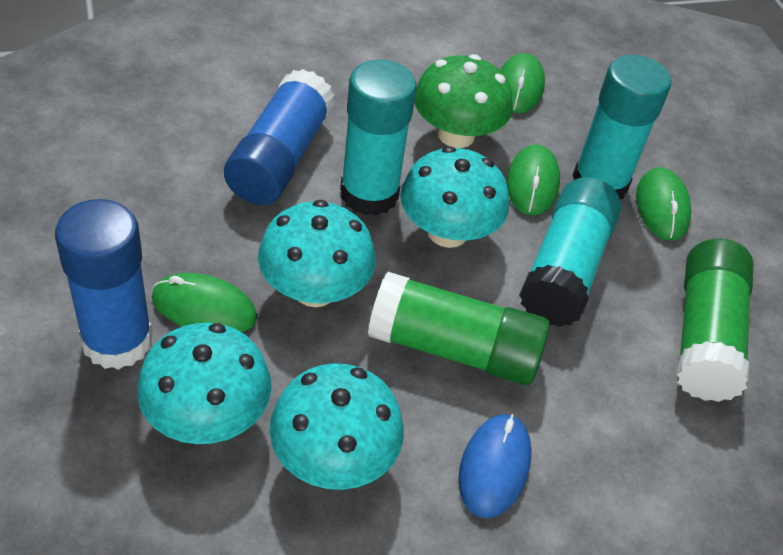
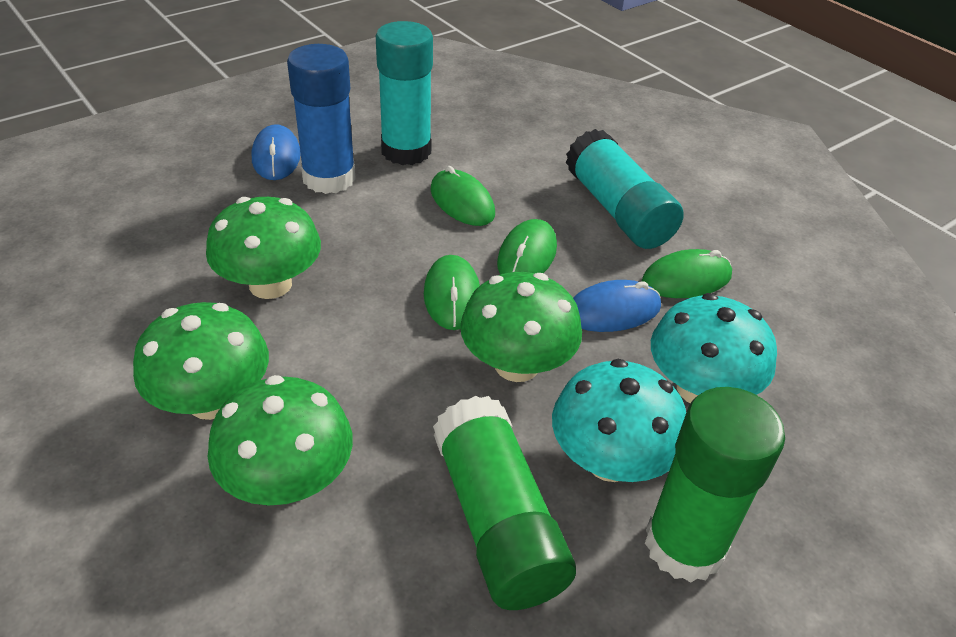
blue glue stick: 2 -> 1
blue mouse: 1 -> 2
green mushroom: 1 -> 4
turquoise glue stick: 3 -> 2
turquoise mushroom: 4 -> 2

